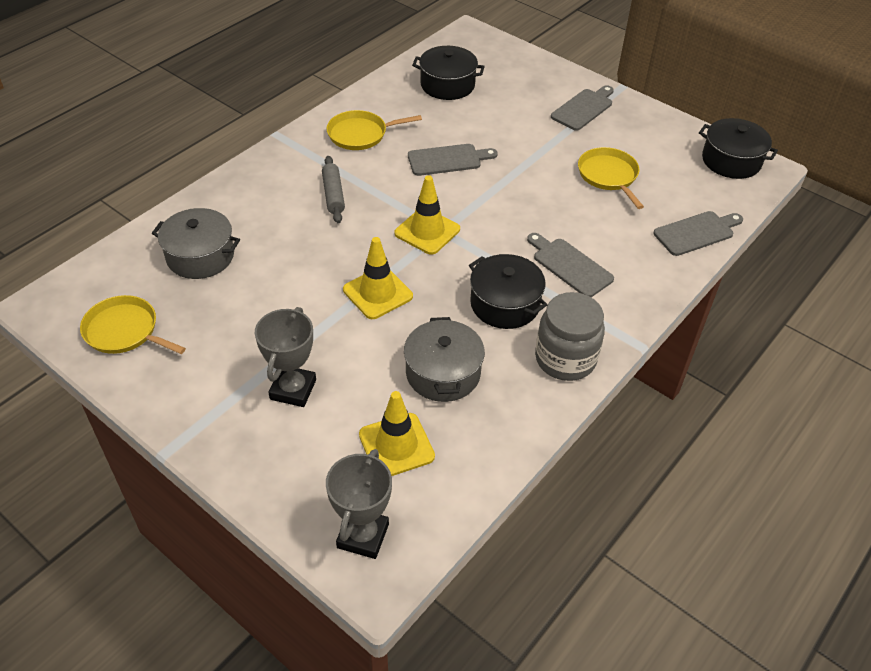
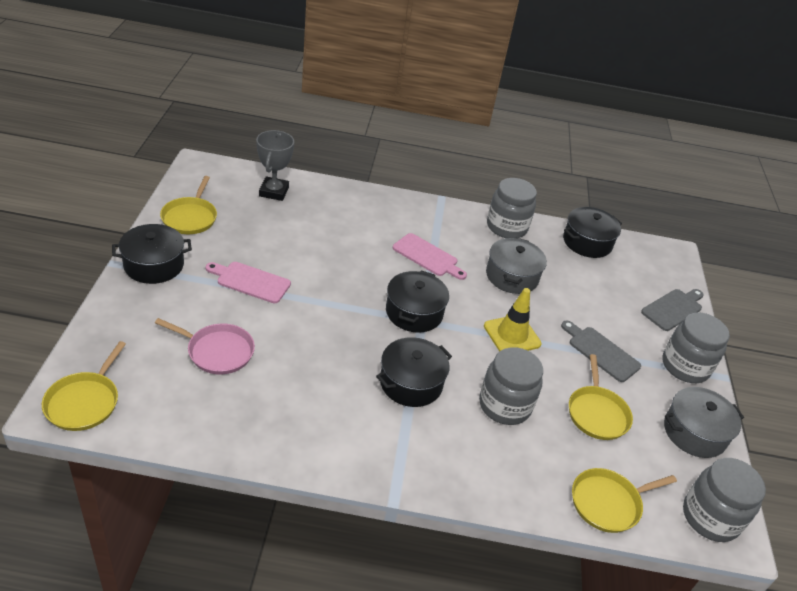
black pot: 3 -> 4
grey cutting board: 4 -> 2
grey jar: 1 -> 4
grey rolling pin: 1 -> 0
grey trophy: 2 -> 1
pink cutting board: 0 -> 2
pink pan: 0 -> 1
yellow pan: 3 -> 4
yellow traffic cone: 3 -> 1

